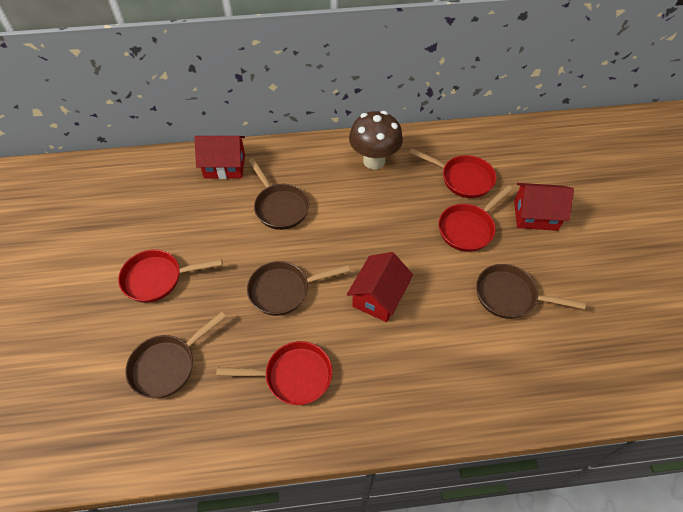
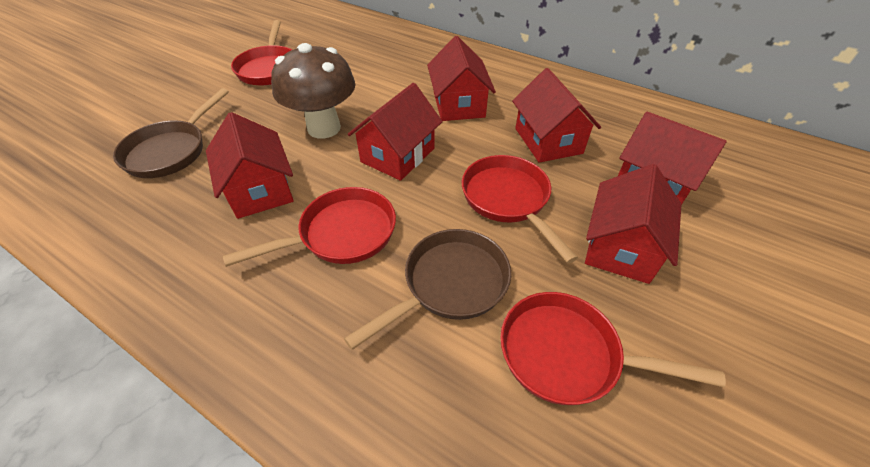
brown pan: 4 -> 2
red house: 3 -> 6

